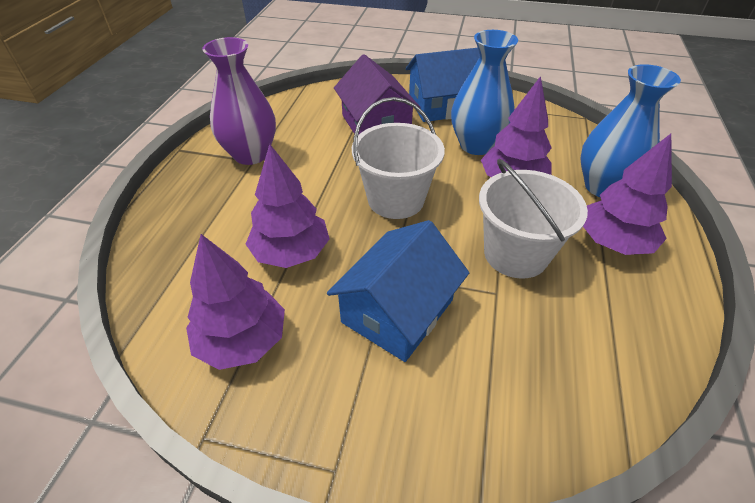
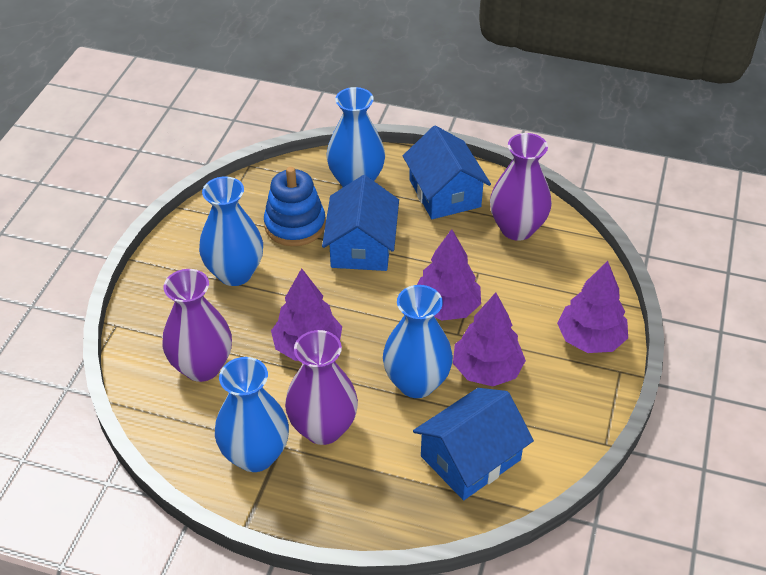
blue house: 2 -> 3
blue stacking toy: 0 -> 1
blue vase: 2 -> 4
purple house: 1 -> 0
purple vase: 1 -> 3
white bucket: 2 -> 0

